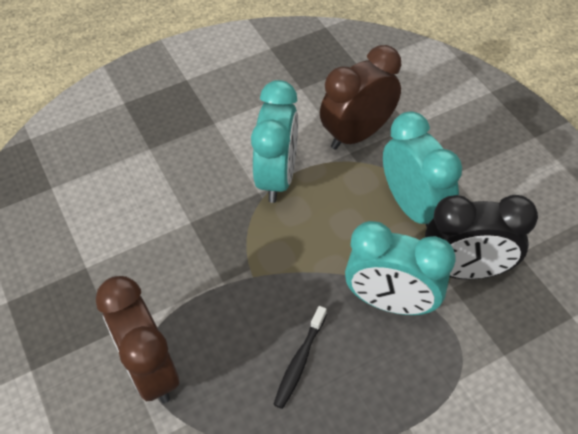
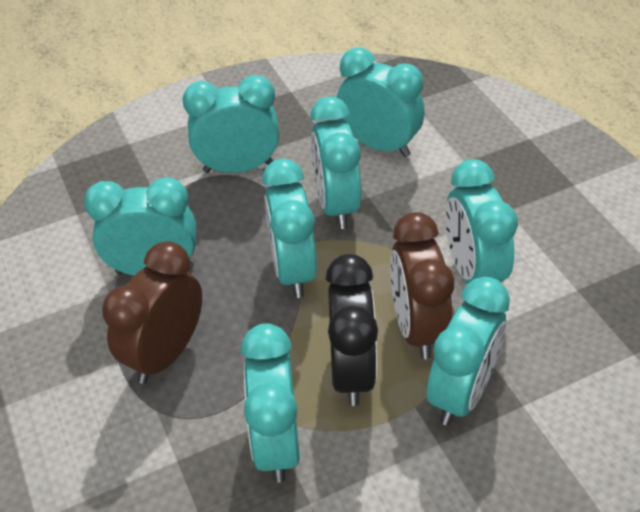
black toothbrush: 1 -> 0
turquoise clock: 3 -> 8

